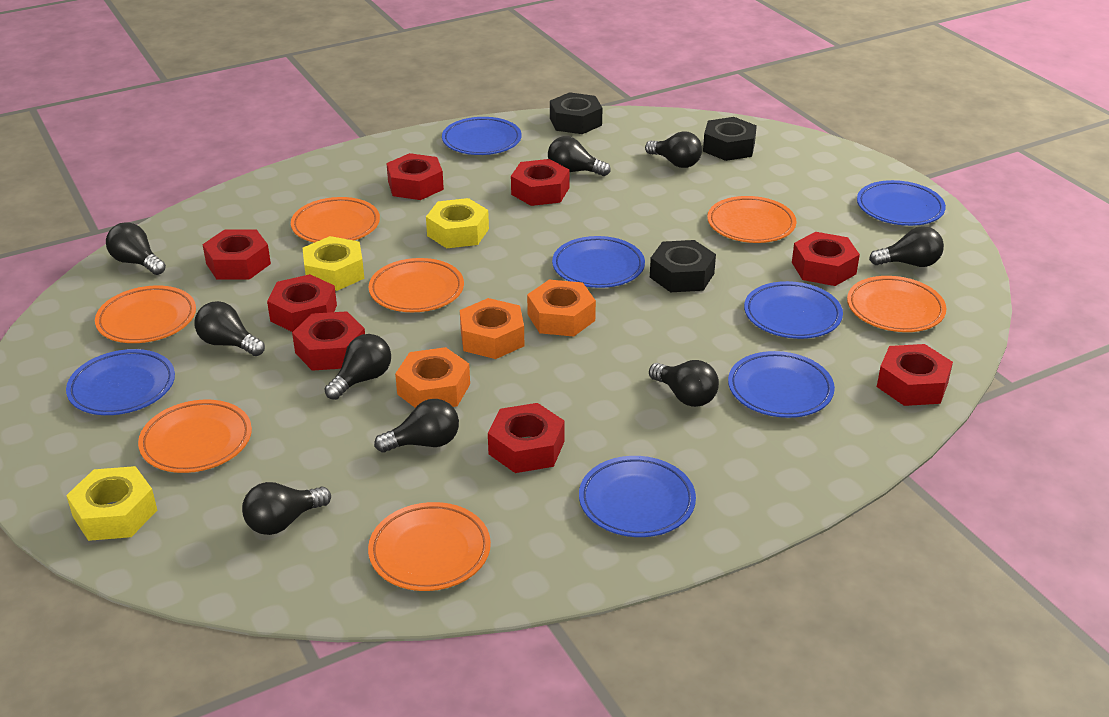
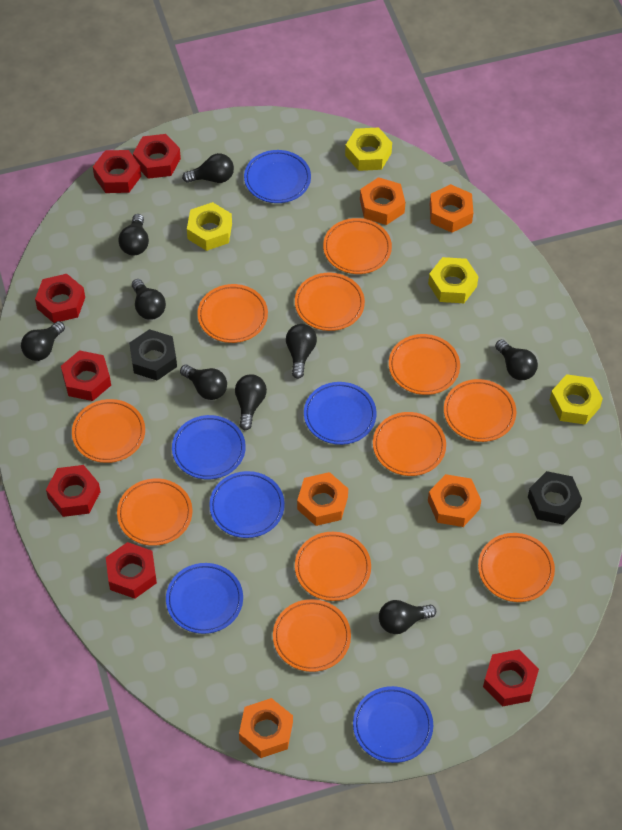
black nut: 3 -> 2
blue plate: 7 -> 6
orange nut: 3 -> 5
orange plate: 7 -> 11
red nut: 8 -> 7
yellow nut: 3 -> 4

